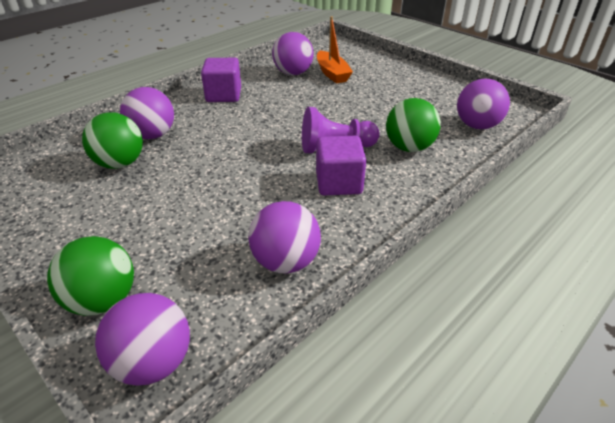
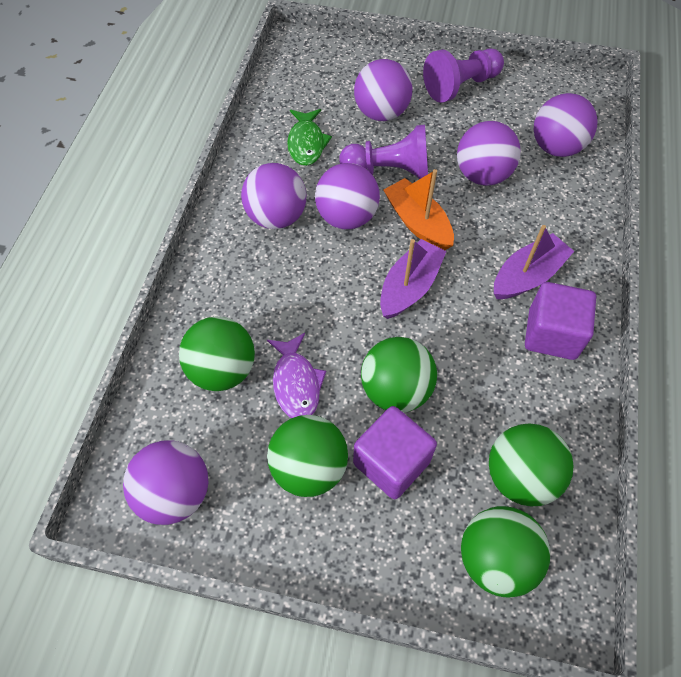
green ball: 3 -> 5
green fish: 0 -> 1
purple ball: 5 -> 6
purple boat: 0 -> 2
purple fish: 0 -> 1
purple pawn: 1 -> 2

